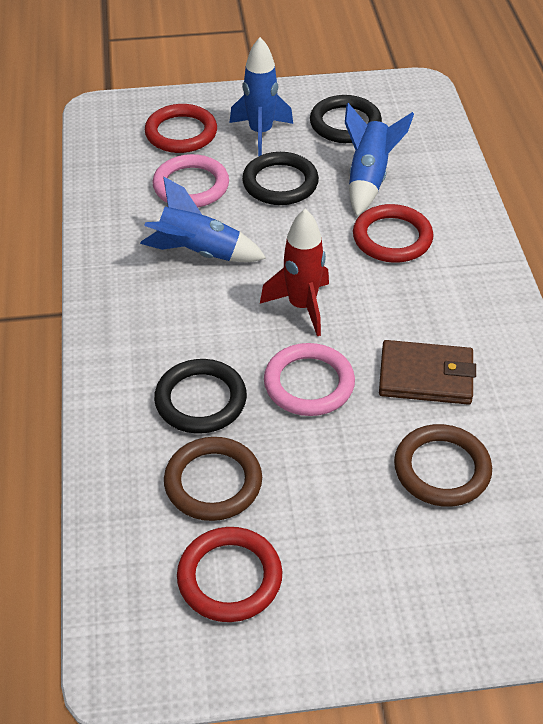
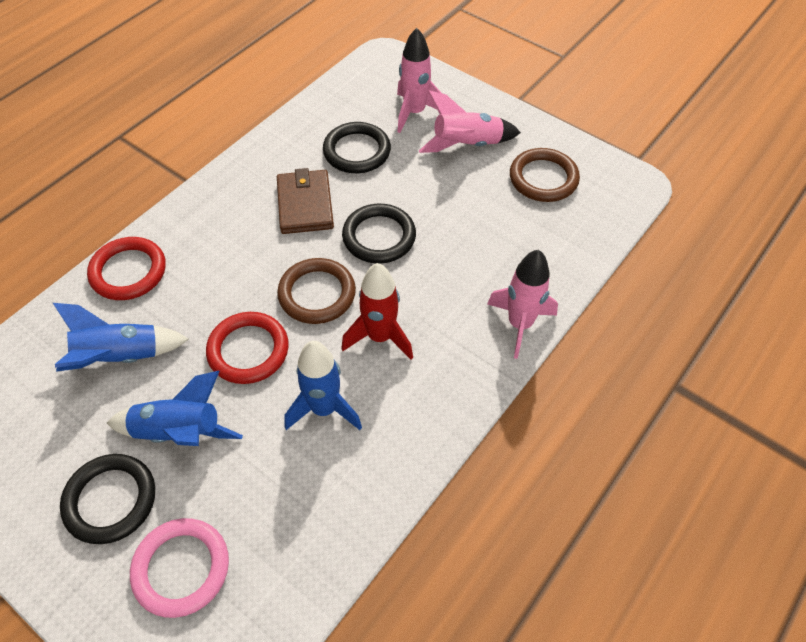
pink ring: 2 -> 1
pink rocket: 0 -> 3
red ring: 3 -> 2

